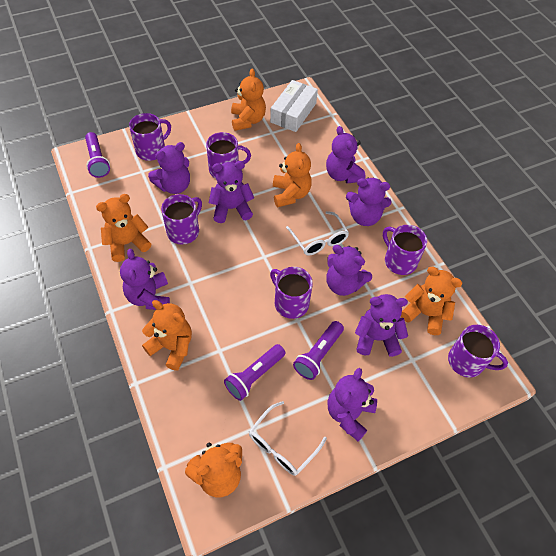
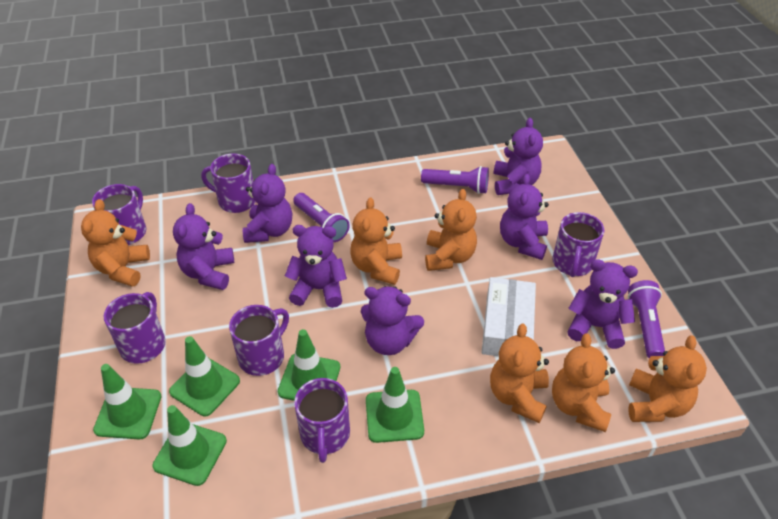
green traffic cone: 0 -> 5
purple teddy bear: 8 -> 7
white glasses: 2 -> 0

